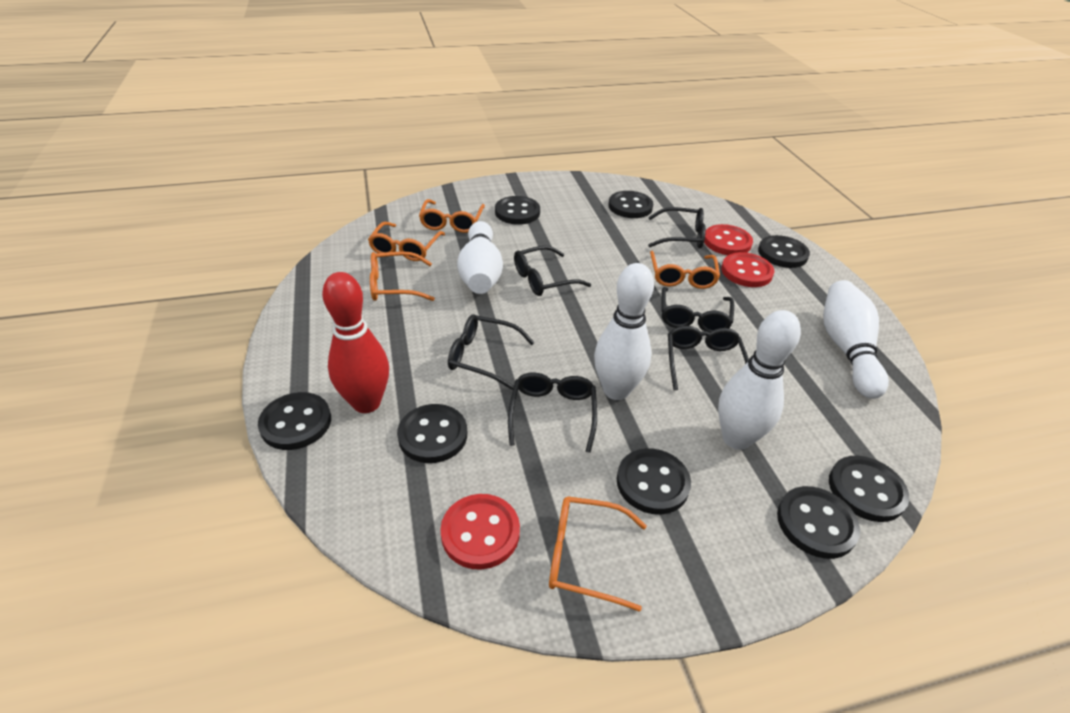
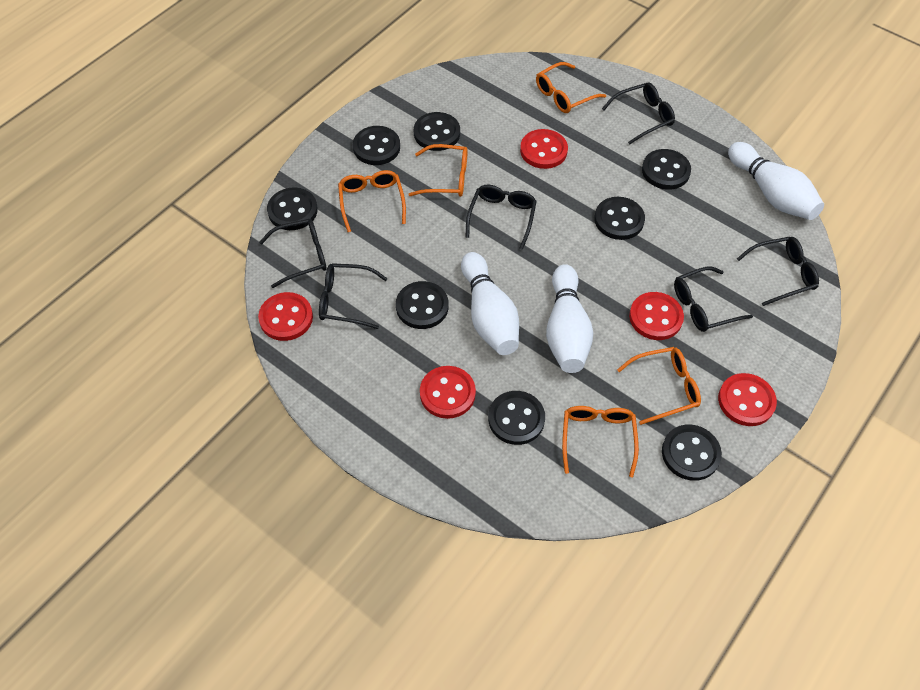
red bowling pin: 1 -> 0
red button: 3 -> 5
white bowling pin: 4 -> 3

